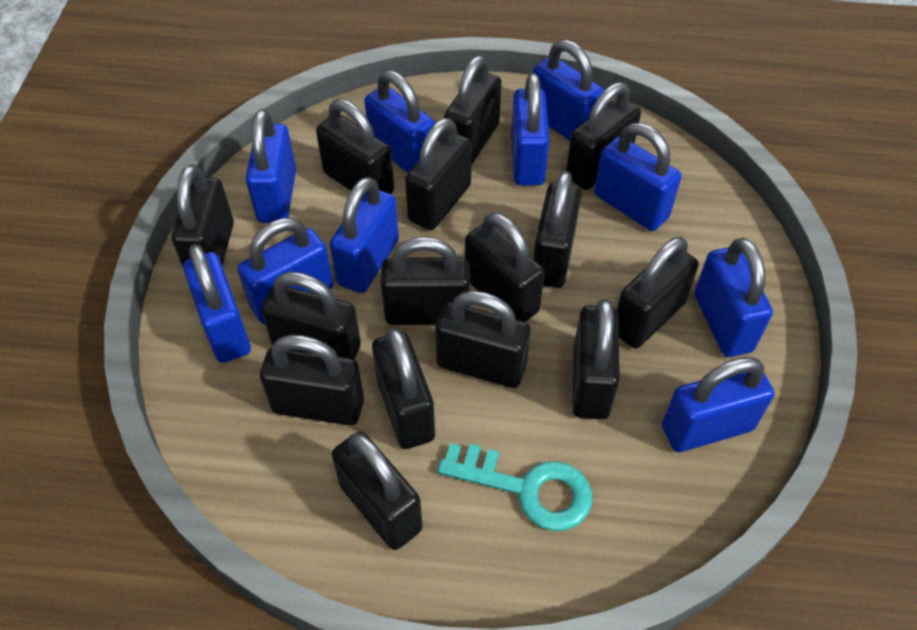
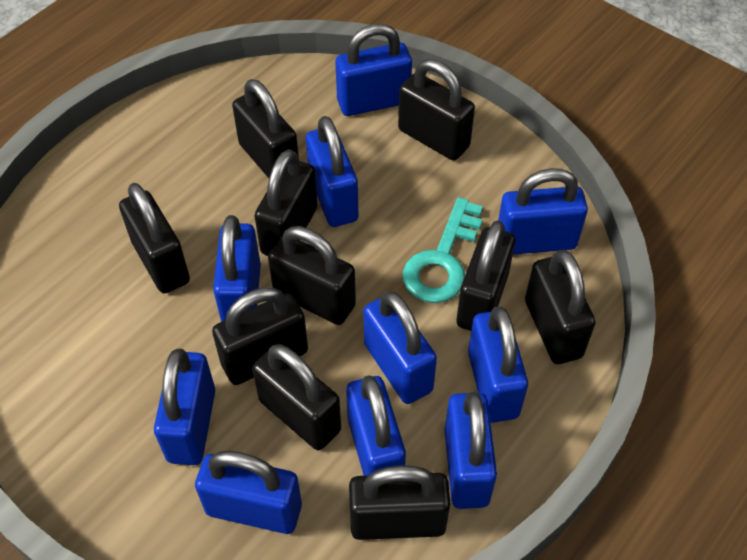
black padlock: 15 -> 10

